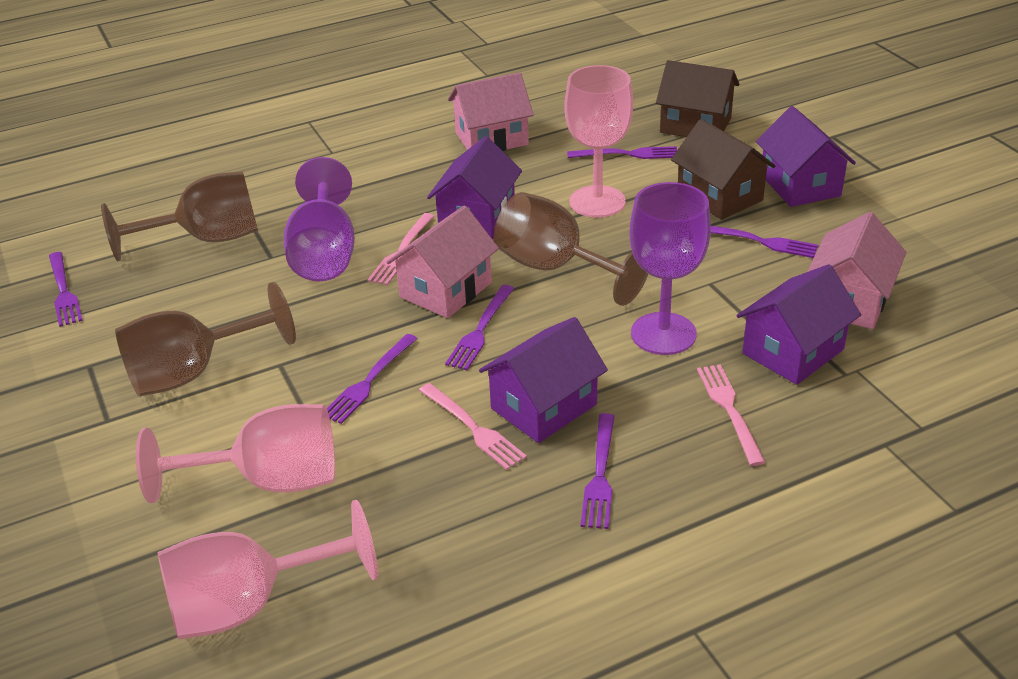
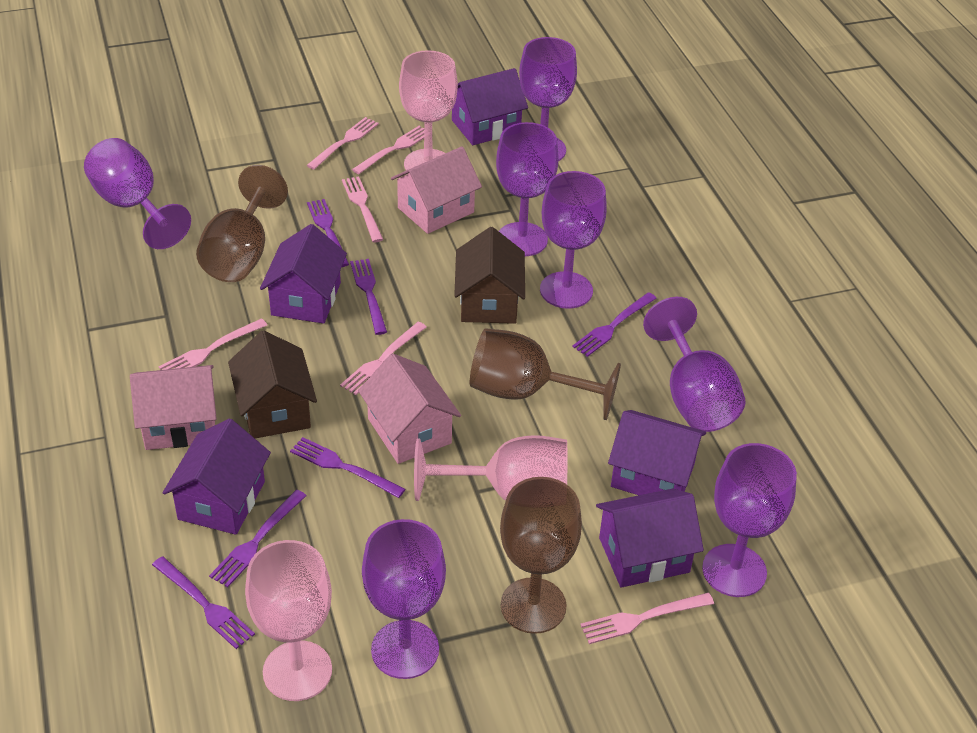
pink fork: 3 -> 6
purple goblet: 2 -> 7
purple house: 4 -> 5

